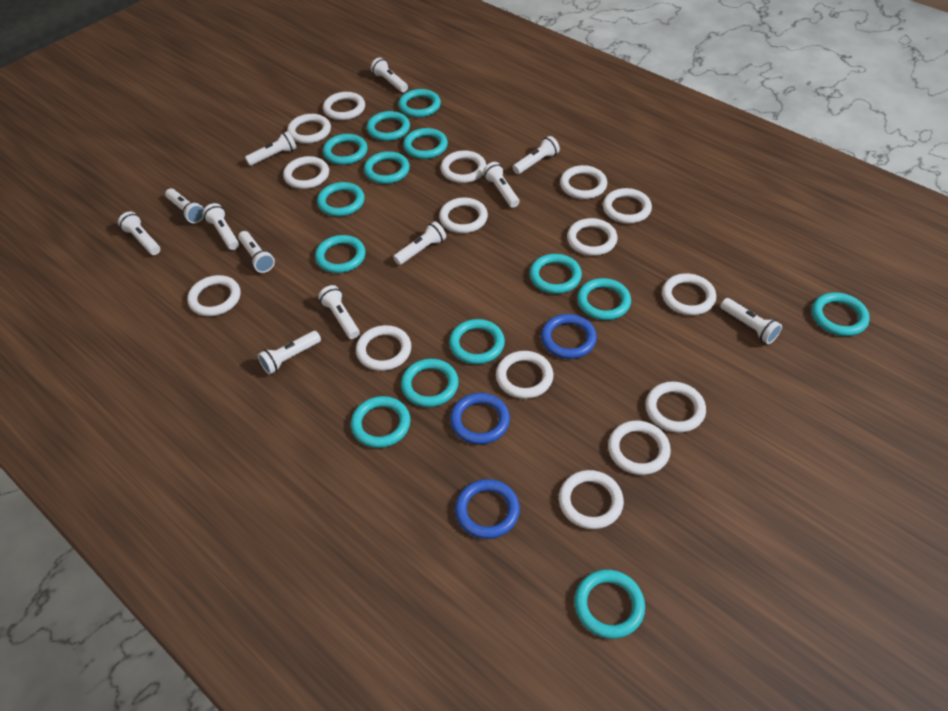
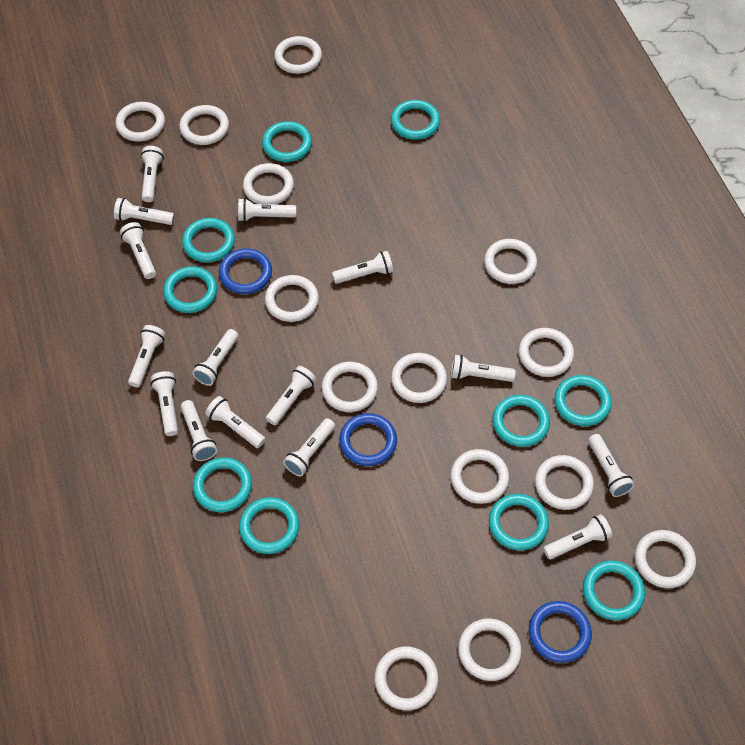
turquoise ring: 14 -> 10
white flashlight: 12 -> 15
white ring: 15 -> 14

